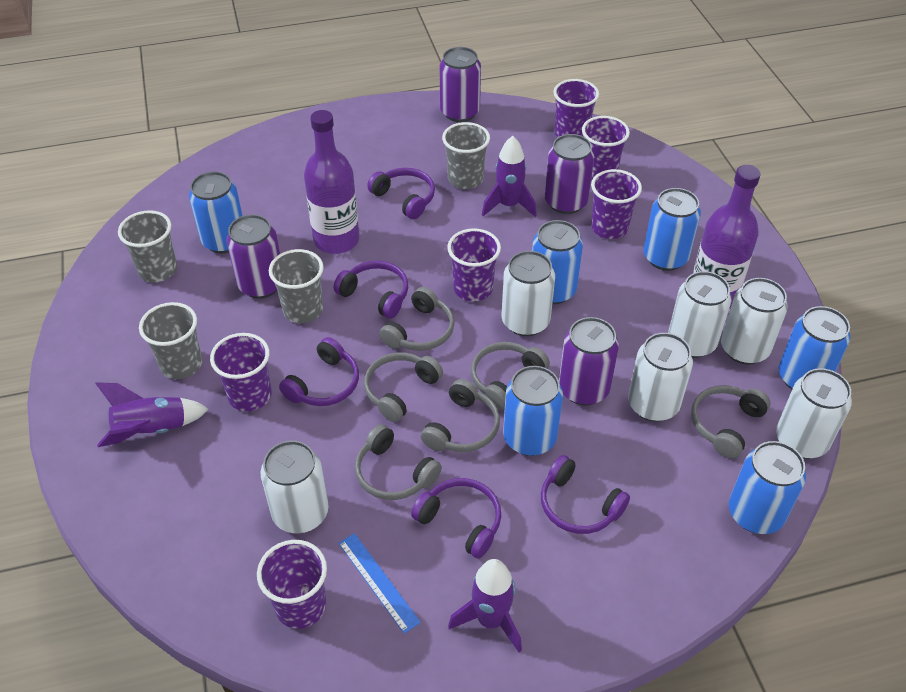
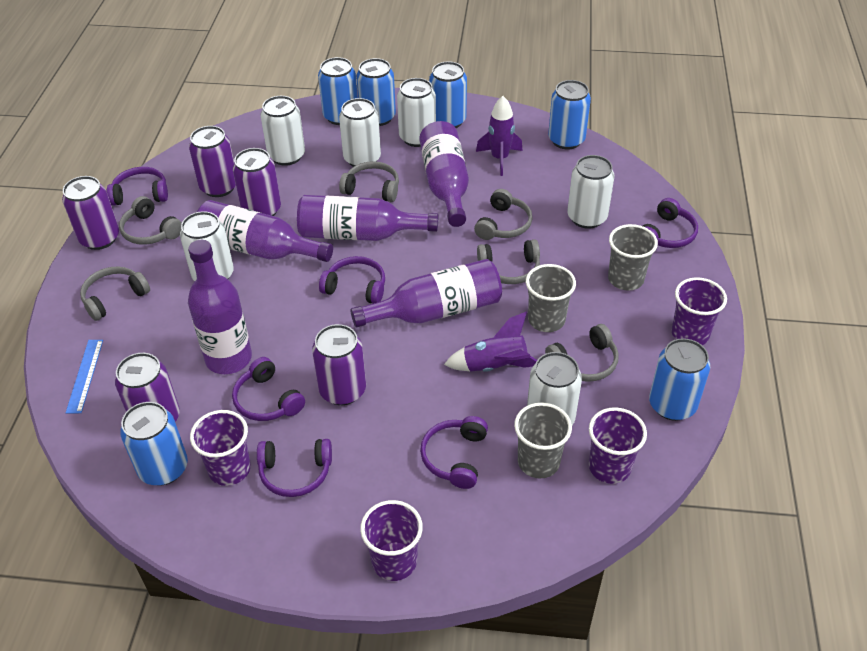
grey cup: 4 -> 3
purple bottle: 2 -> 5
purple can: 4 -> 5
purple cup: 6 -> 4
purple headphones: 5 -> 6
purple rocket: 3 -> 2

